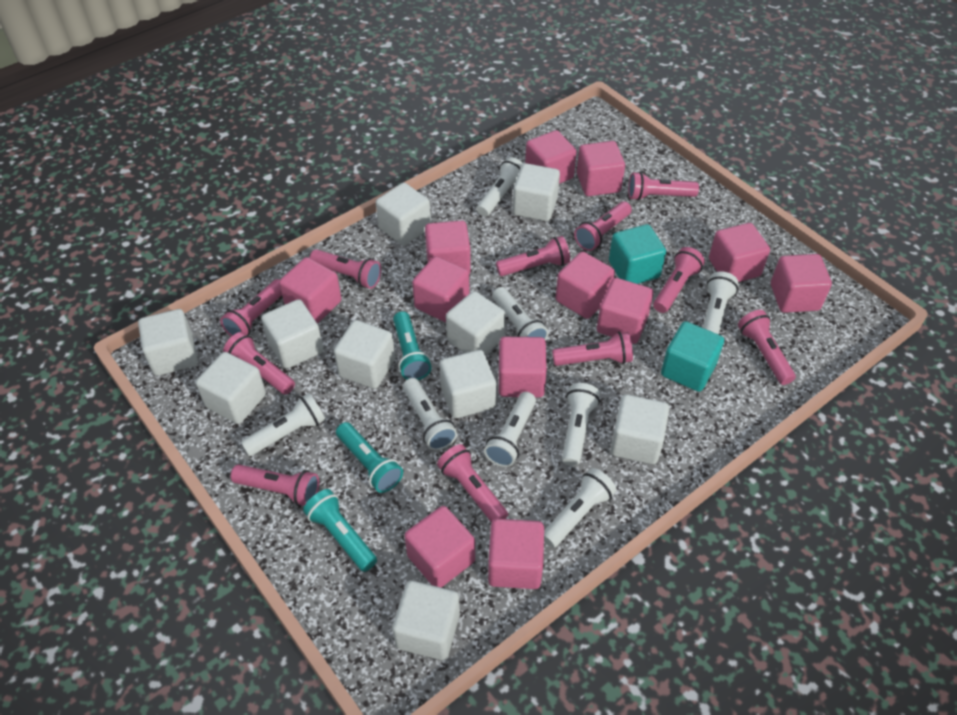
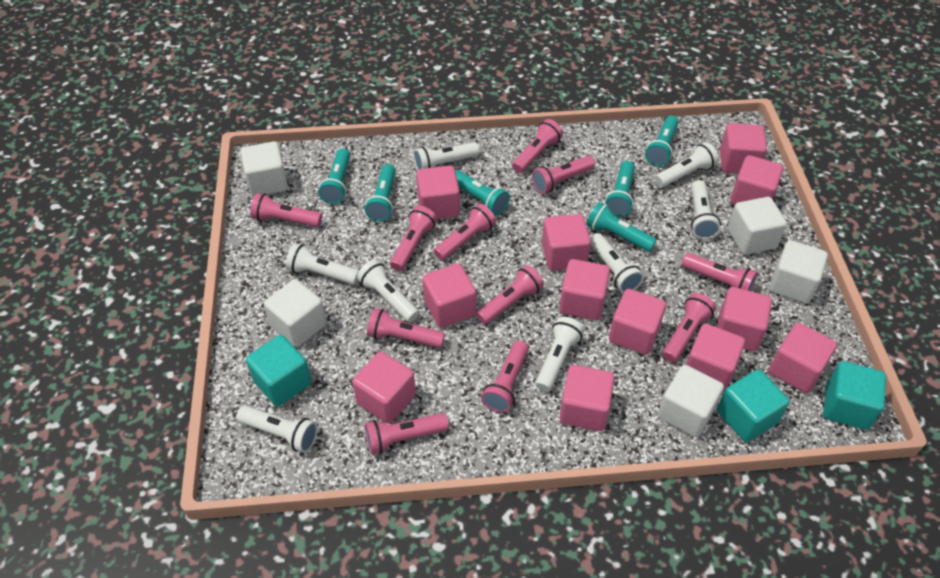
turquoise cube: 2 -> 3
turquoise flashlight: 3 -> 6
white cube: 10 -> 5

